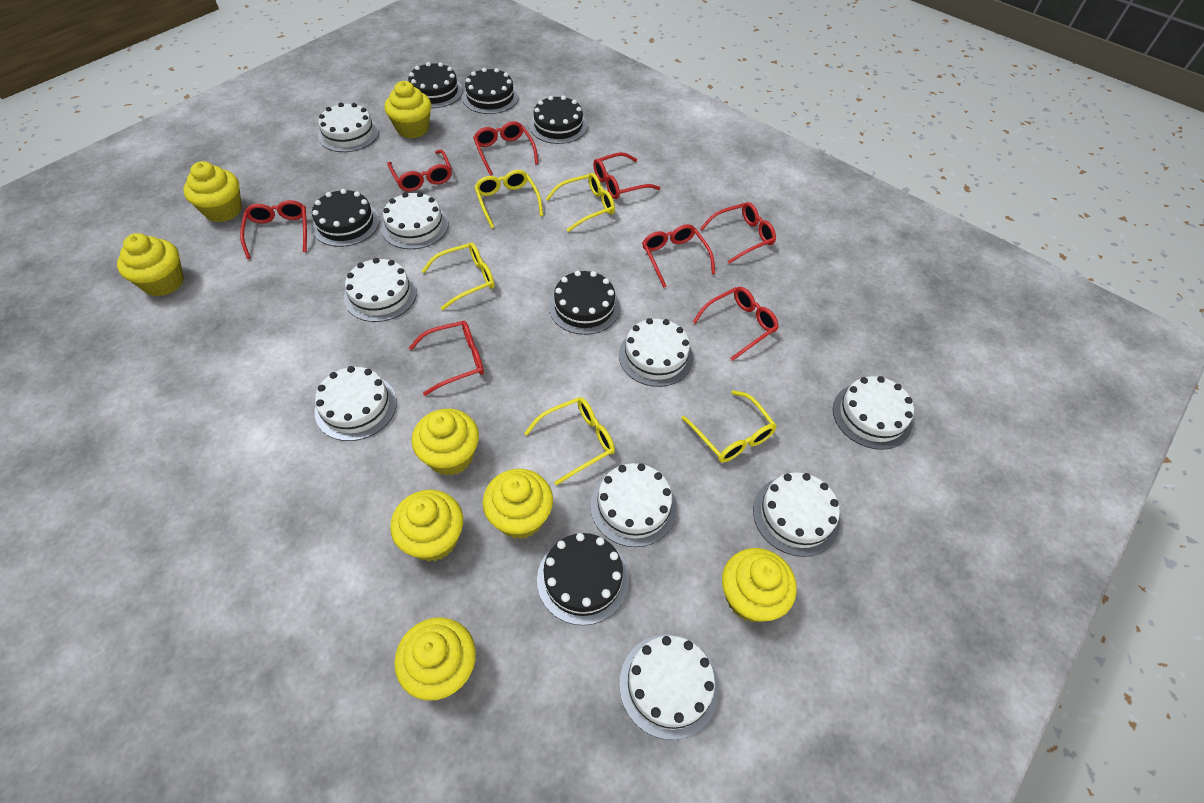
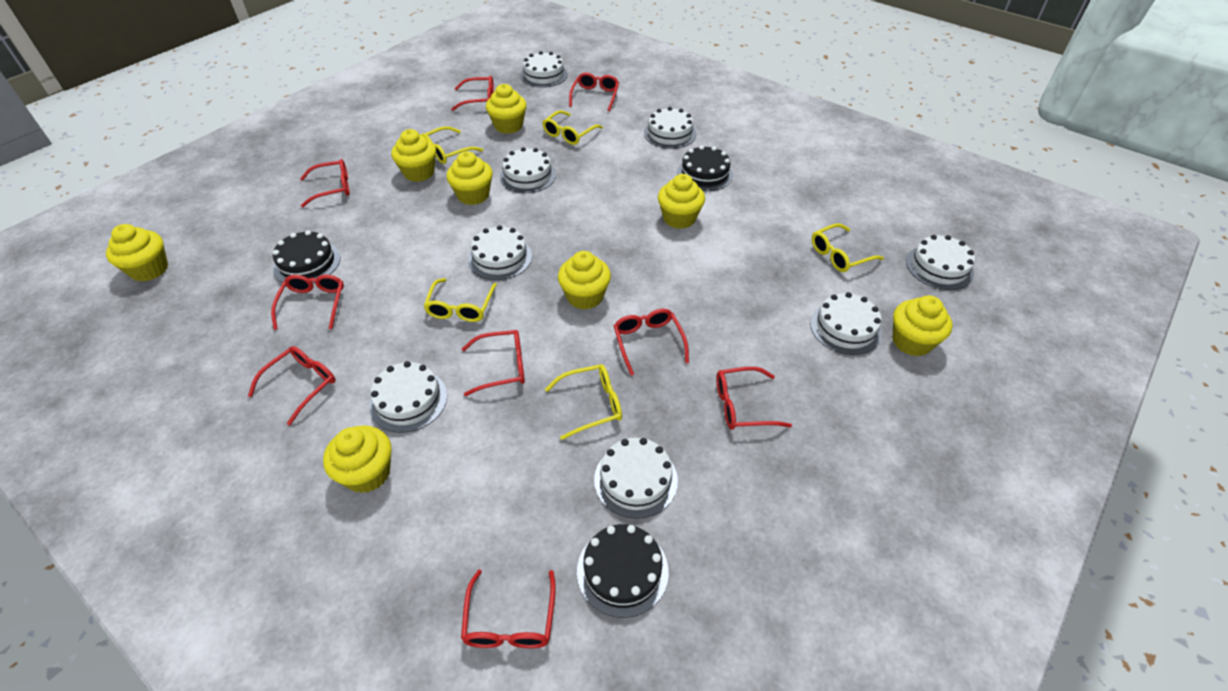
black cake: 6 -> 3
red glasses: 8 -> 9
white cake: 9 -> 8

